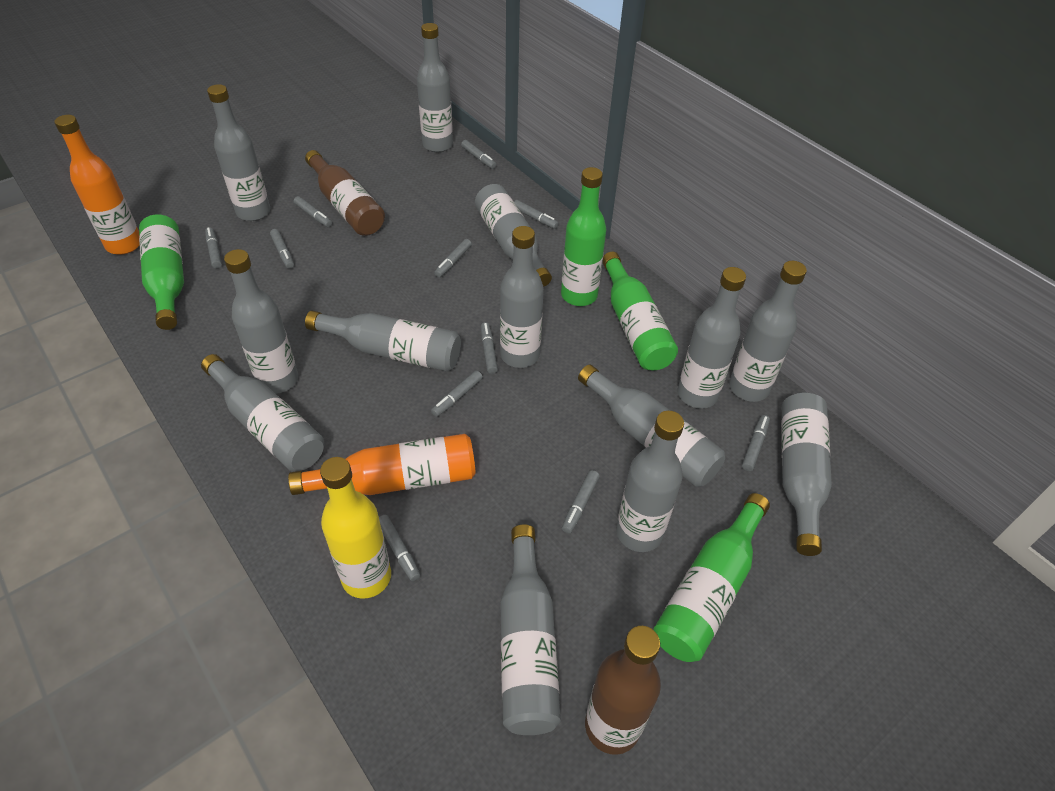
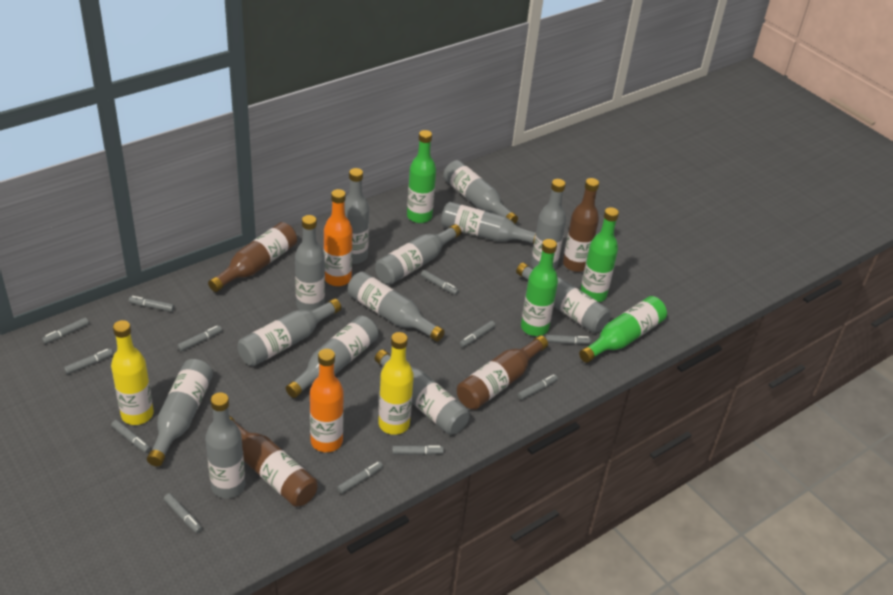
brown bottle: 2 -> 4
grey marker: 11 -> 12
yellow bottle: 1 -> 2

